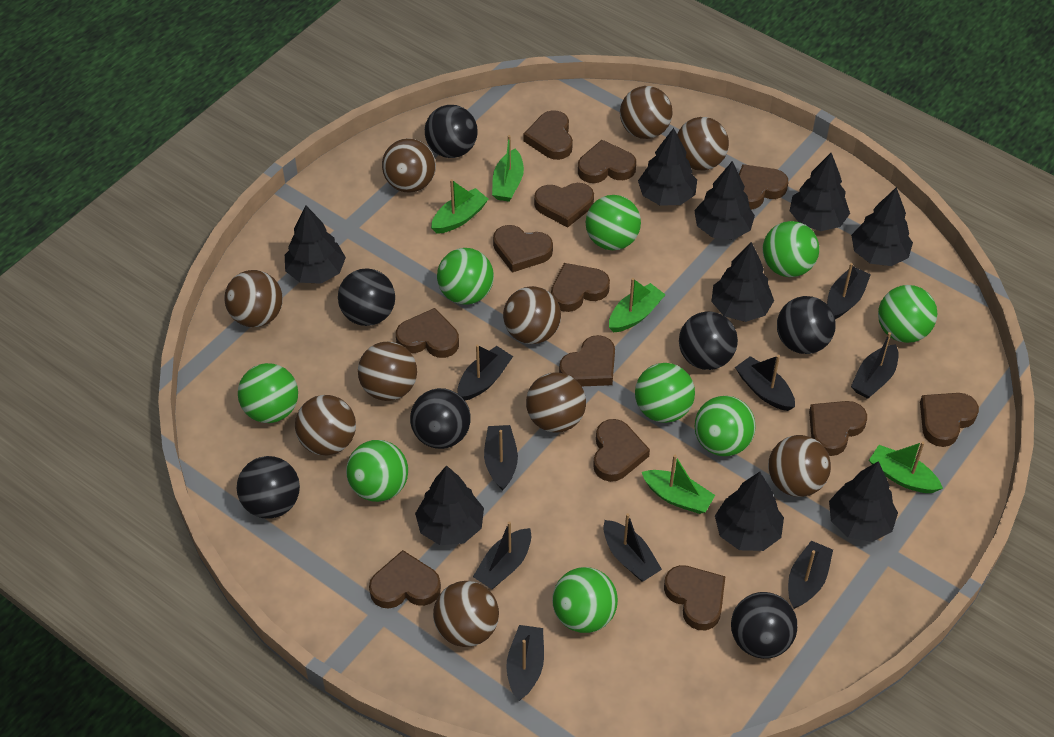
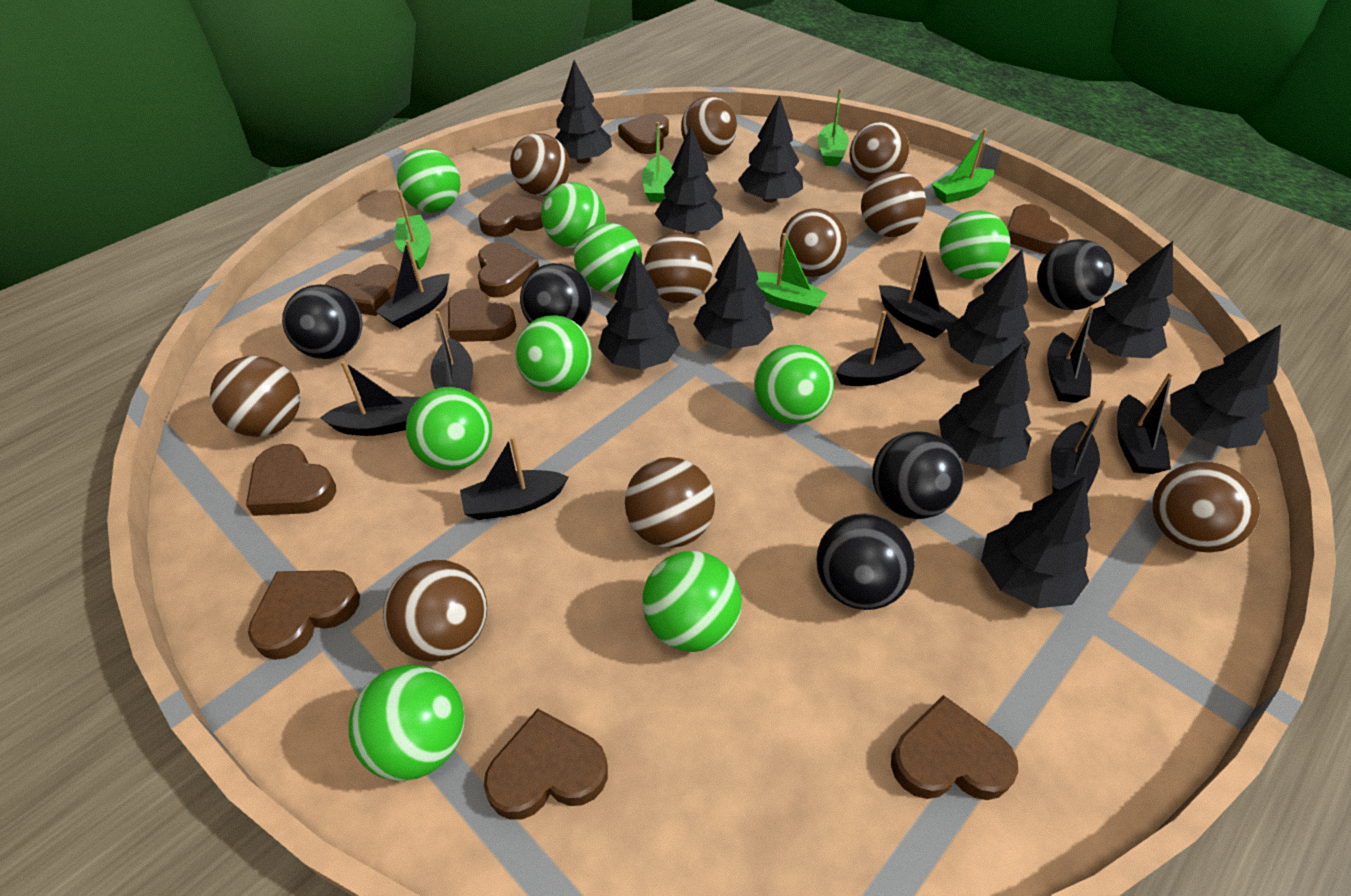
black ball: 7 -> 5
black tree: 9 -> 10
brown heart: 13 -> 10

